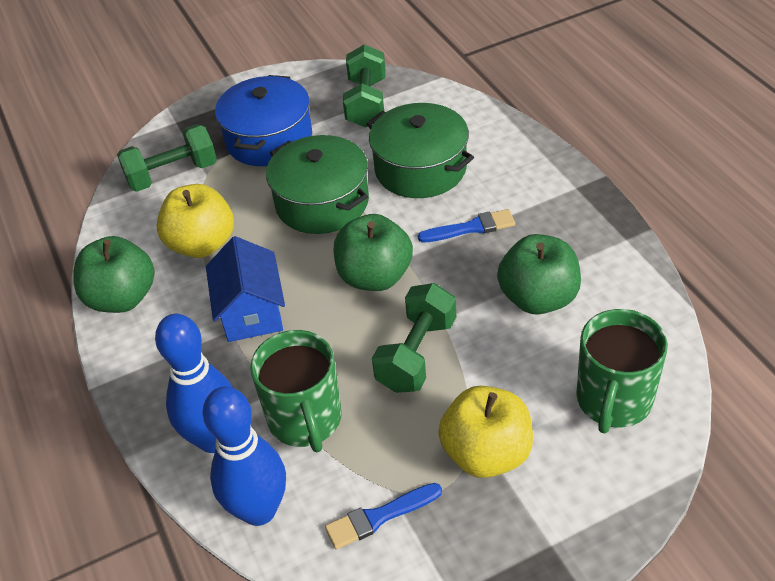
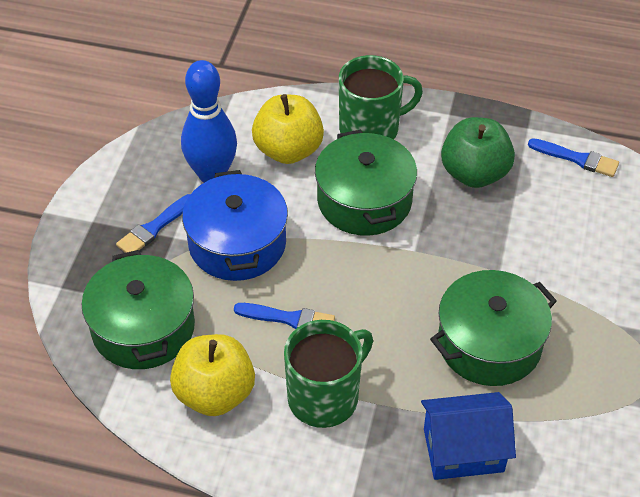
blue bowling pin: 2 -> 1
blue brush: 2 -> 3
green apple: 3 -> 1
green dumbbell: 3 -> 0
green pot: 2 -> 3

